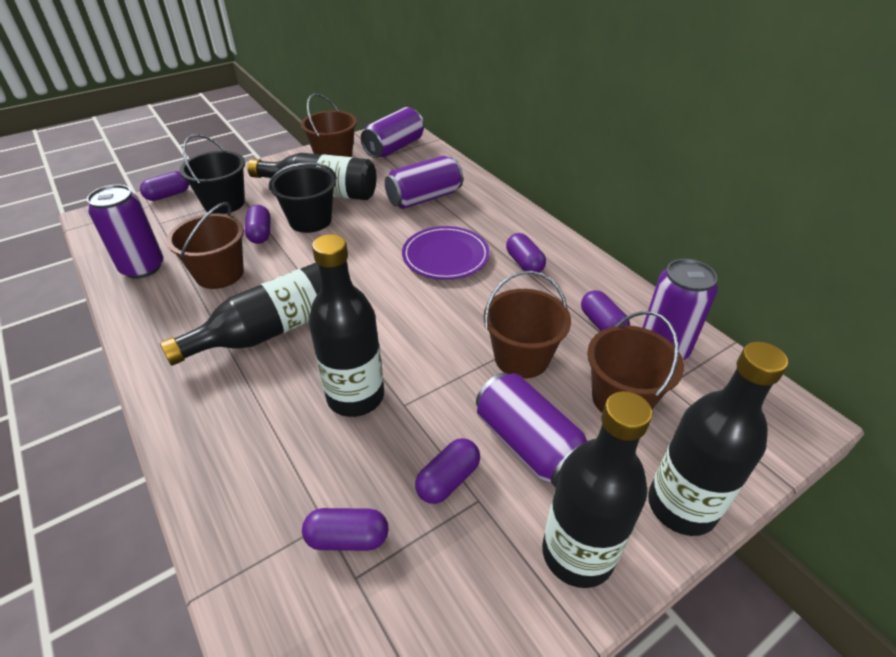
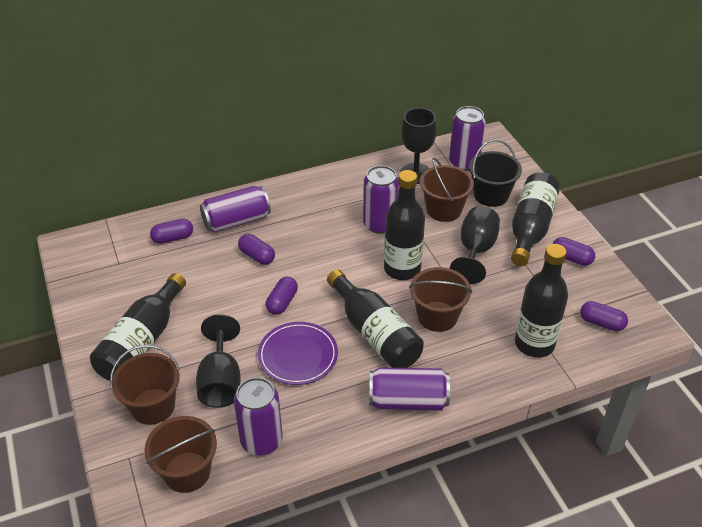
black bucket: 2 -> 1
black goblet: 0 -> 3
purple capsule: 6 -> 5

